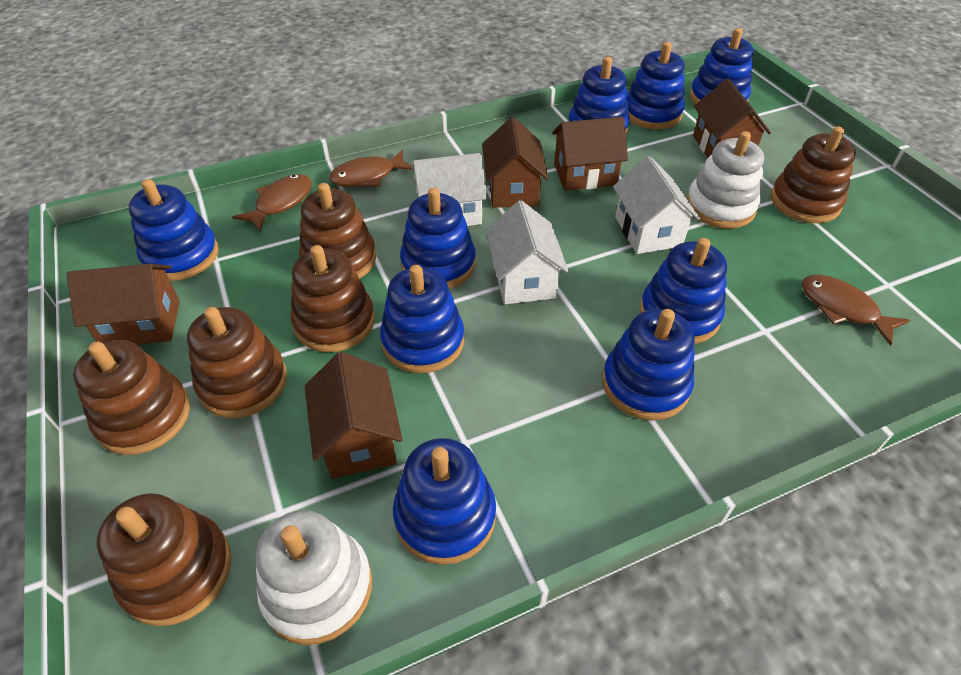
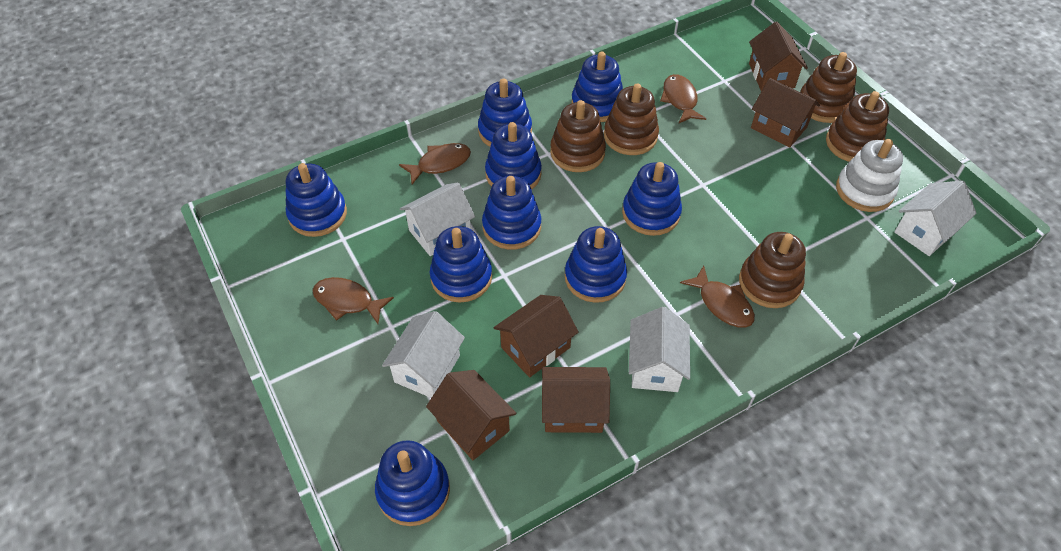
brown fish: 3 -> 4
brown stacking toy: 6 -> 5
white house: 3 -> 4
white stacking toy: 2 -> 1

